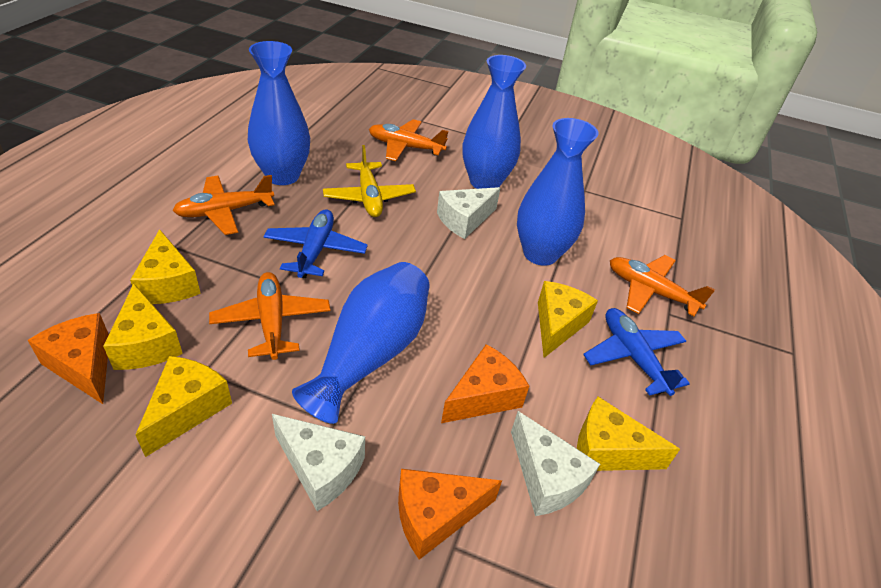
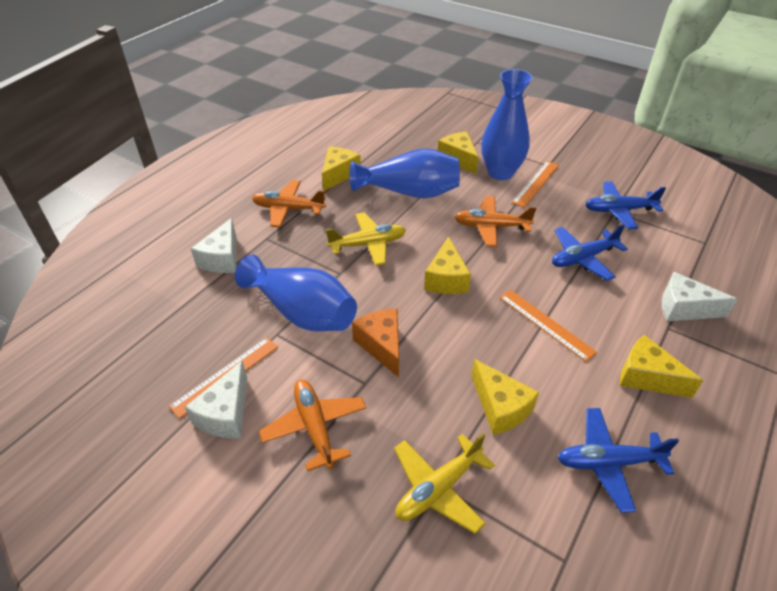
blue plane: 2 -> 3
blue vase: 4 -> 3
orange cheese: 3 -> 1
orange plane: 4 -> 3
orange ruler: 0 -> 3
yellow plane: 1 -> 2

